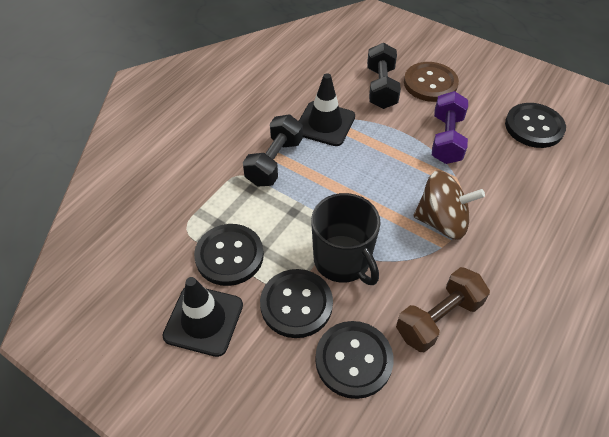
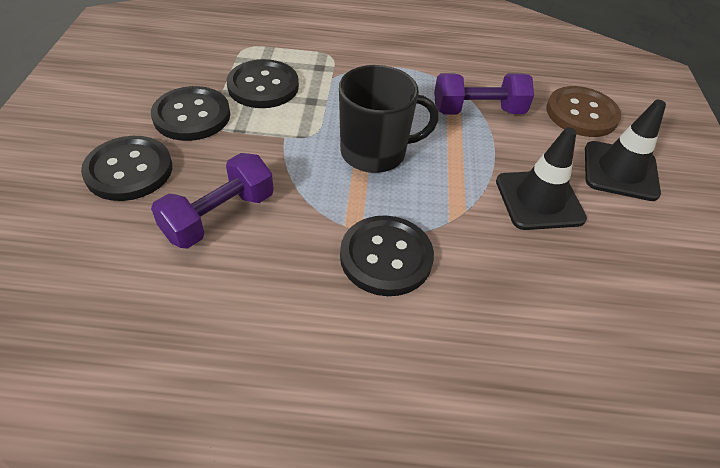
black dumbbell: 2 -> 0
brown dumbbell: 1 -> 0
brown spinning top: 1 -> 0
purple dumbbell: 1 -> 2

